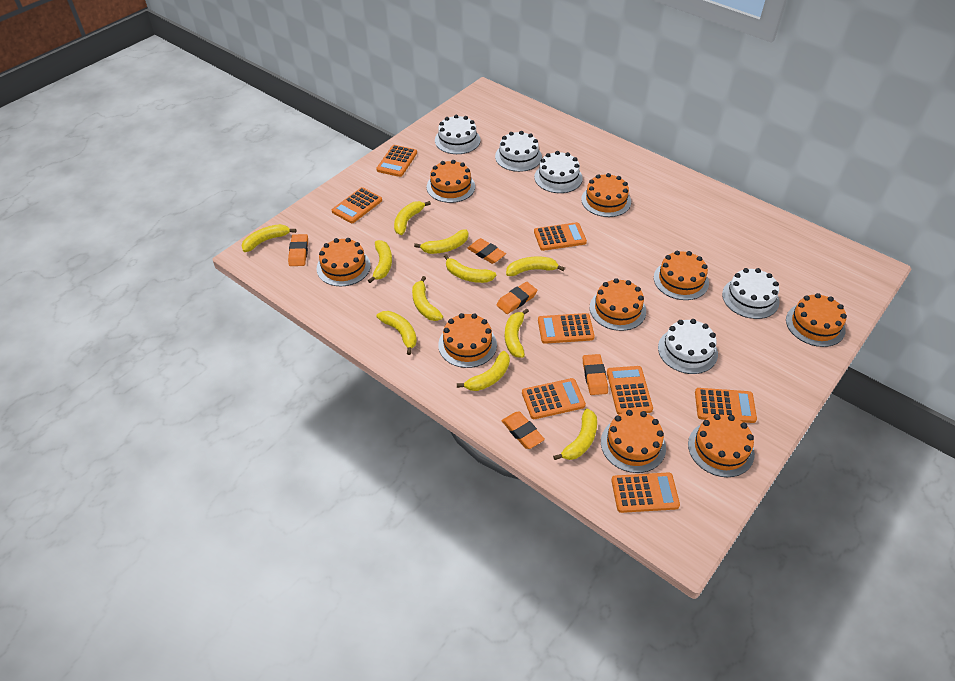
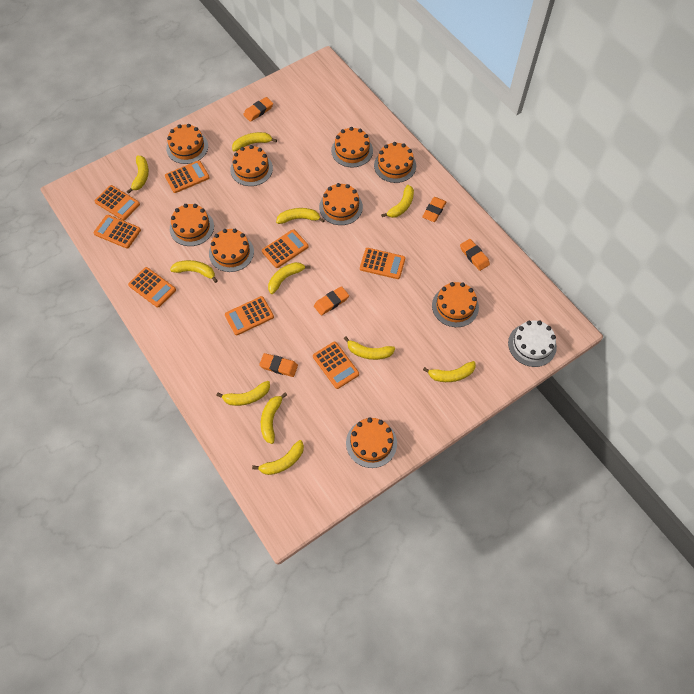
white cake: 5 -> 1

